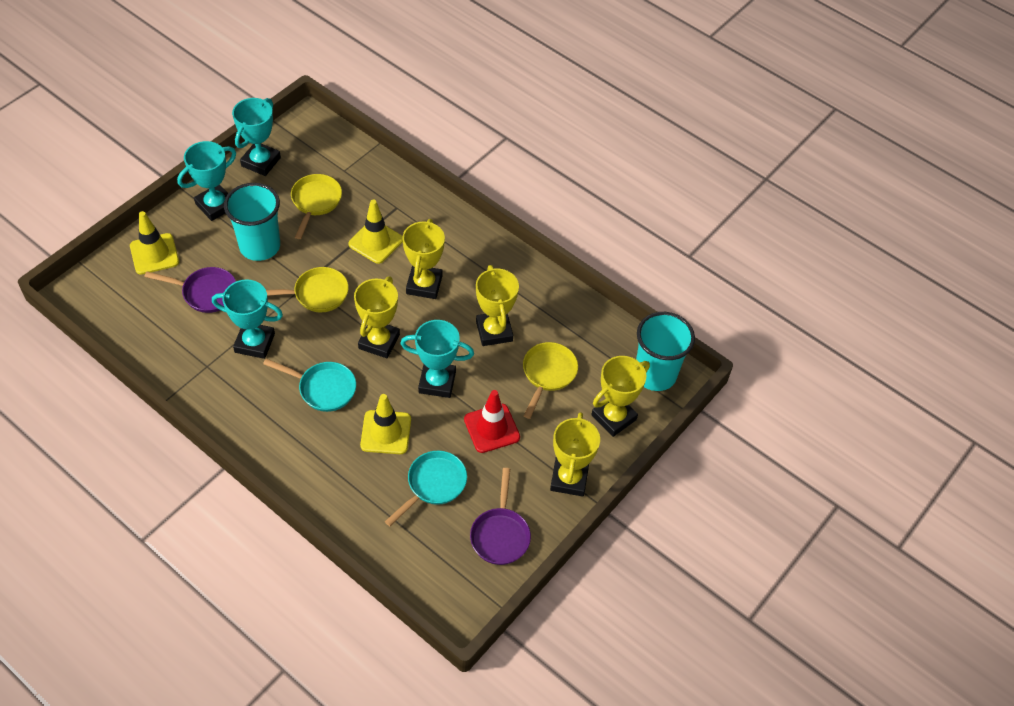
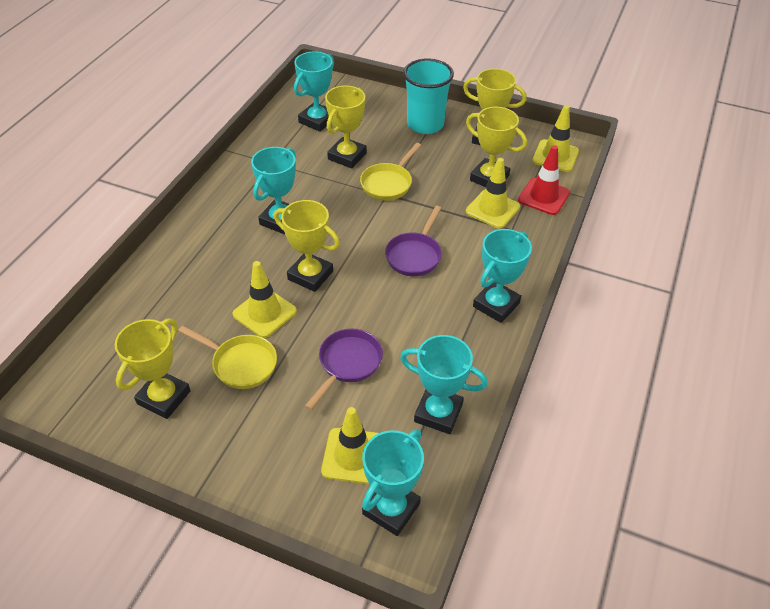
turquoise cup: 2 -> 1
turquoise pan: 2 -> 0
turquoise trophy: 4 -> 5
yellow pan: 3 -> 2
yellow traffic cone: 3 -> 4

